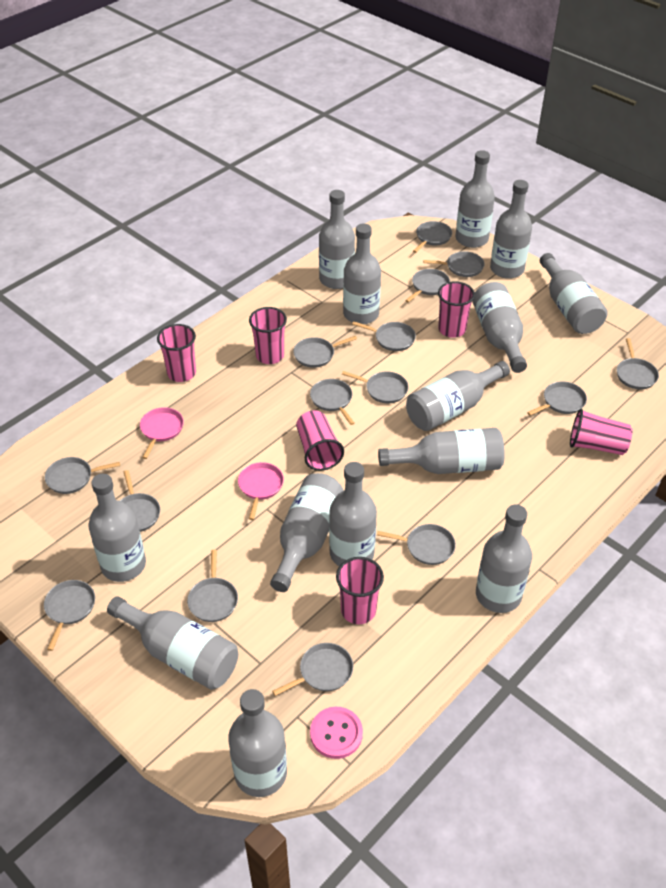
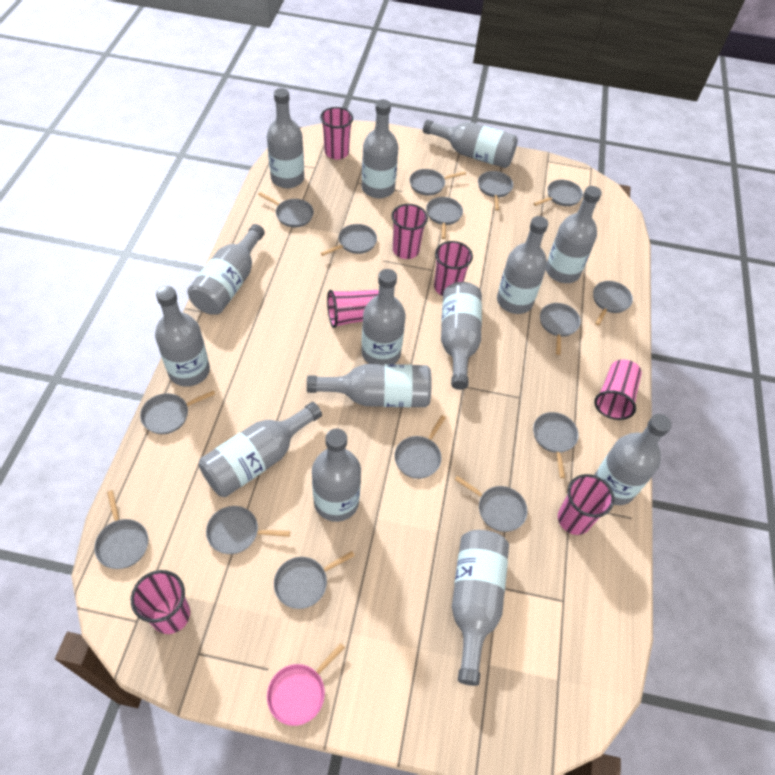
pink button: 1 -> 0
pink cup: 6 -> 7
pink pan: 2 -> 1

